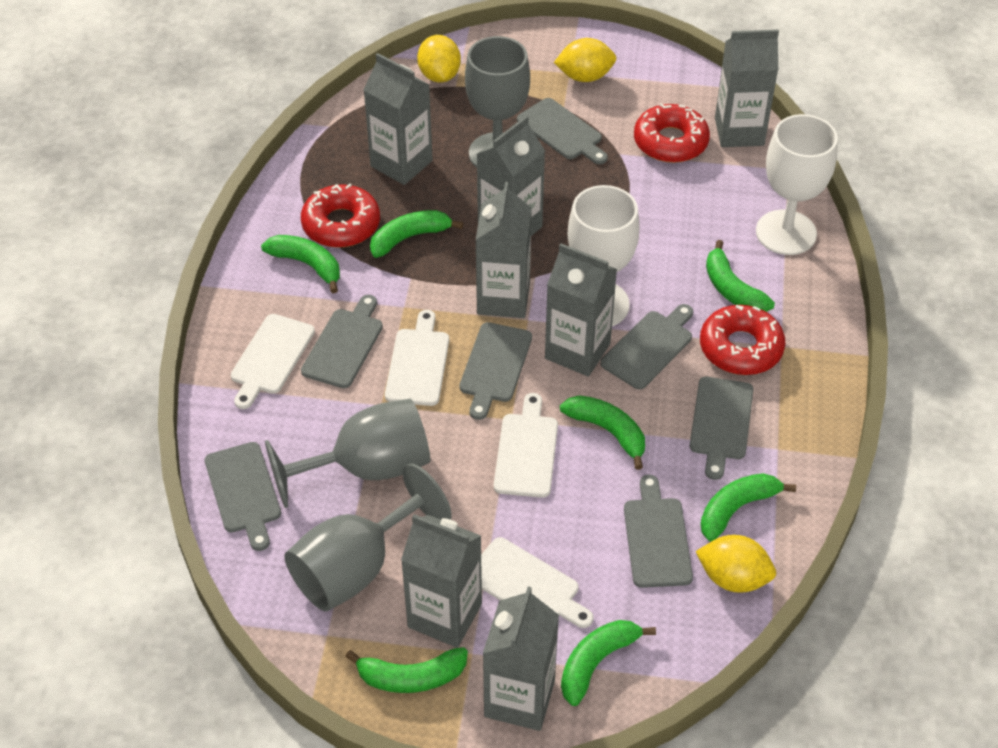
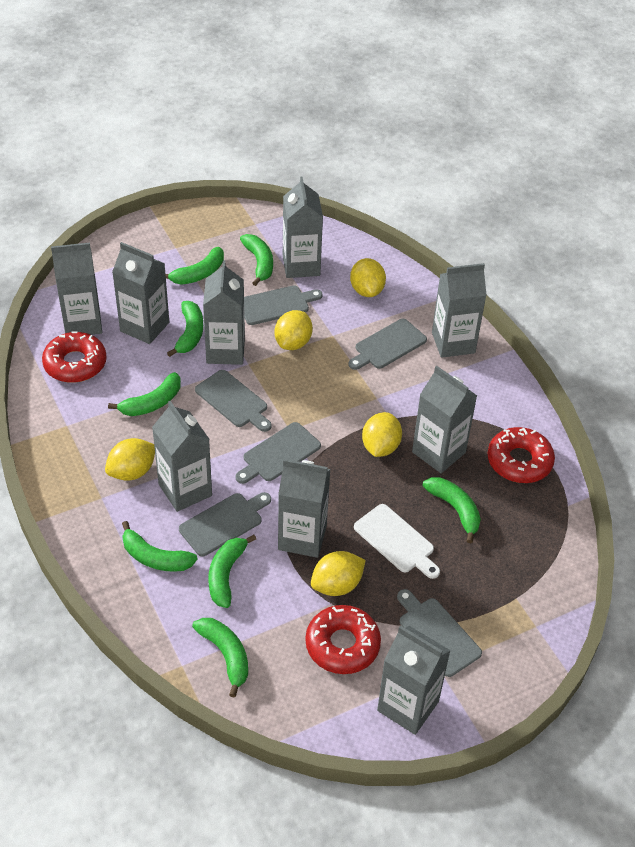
green banana: 7 -> 8
grey carton: 7 -> 9
grey cutting board: 7 -> 6
grey goblet: 3 -> 0
white cutting board: 4 -> 1
white goblet: 2 -> 0
yellow lemon: 3 -> 5

